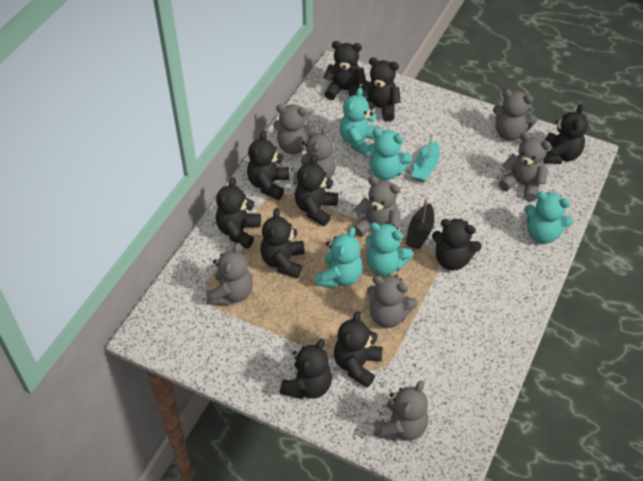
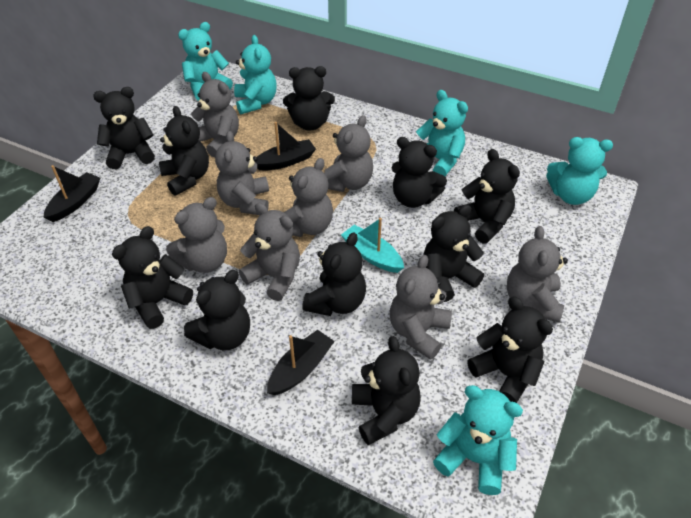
black boat: 1 -> 3
black teddy bear: 10 -> 11

